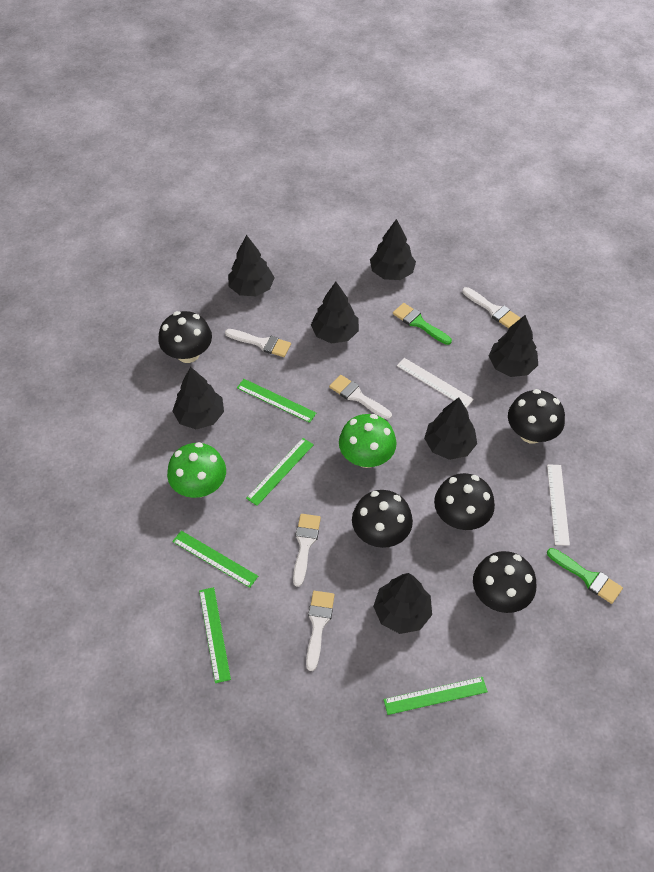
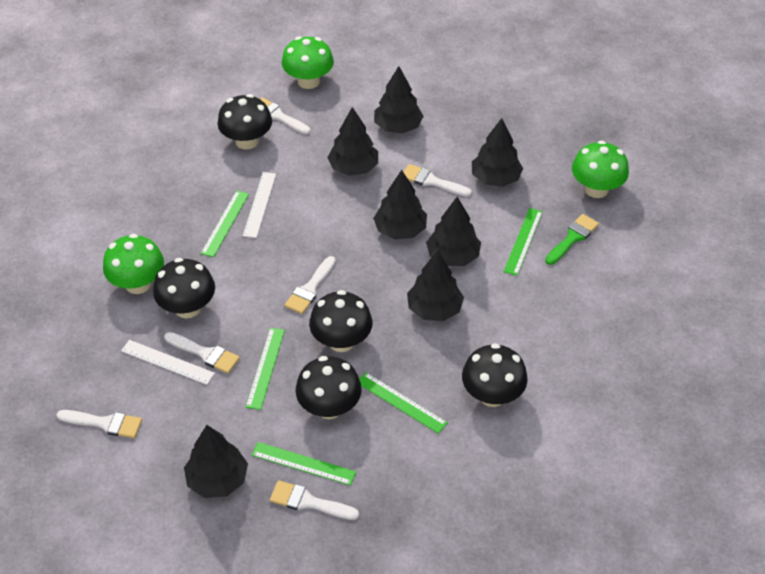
green brush: 2 -> 1
green mushroom: 2 -> 3
white brush: 5 -> 6

